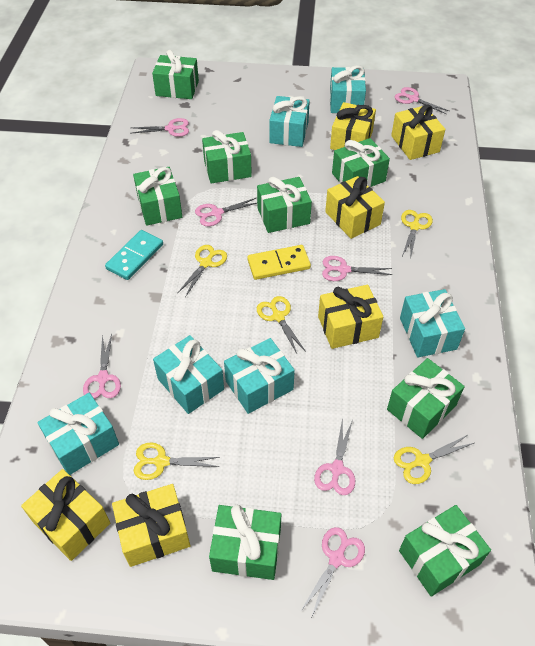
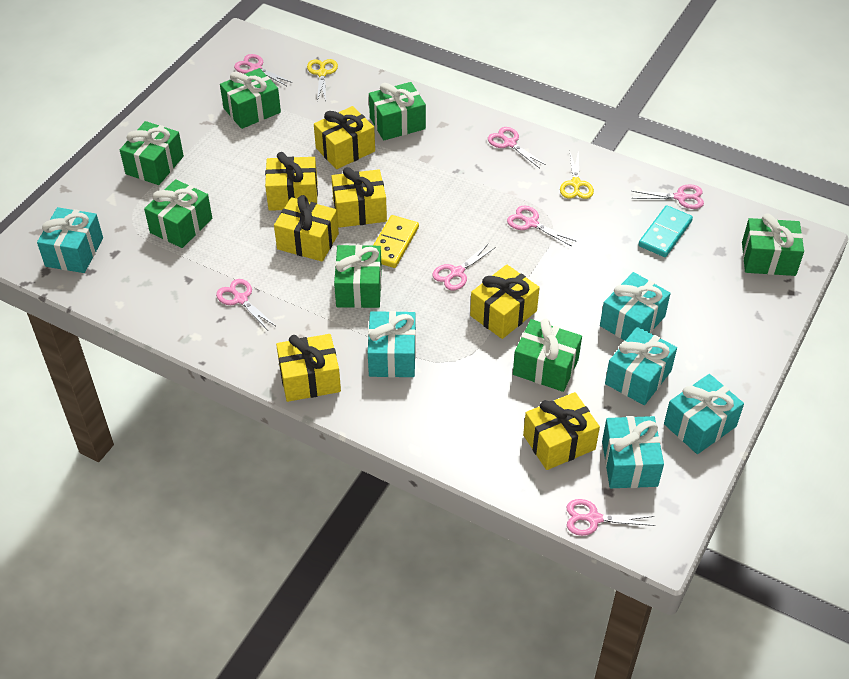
green gift: 8 -> 7
yellow gift: 6 -> 7
yellow scissors: 5 -> 2

